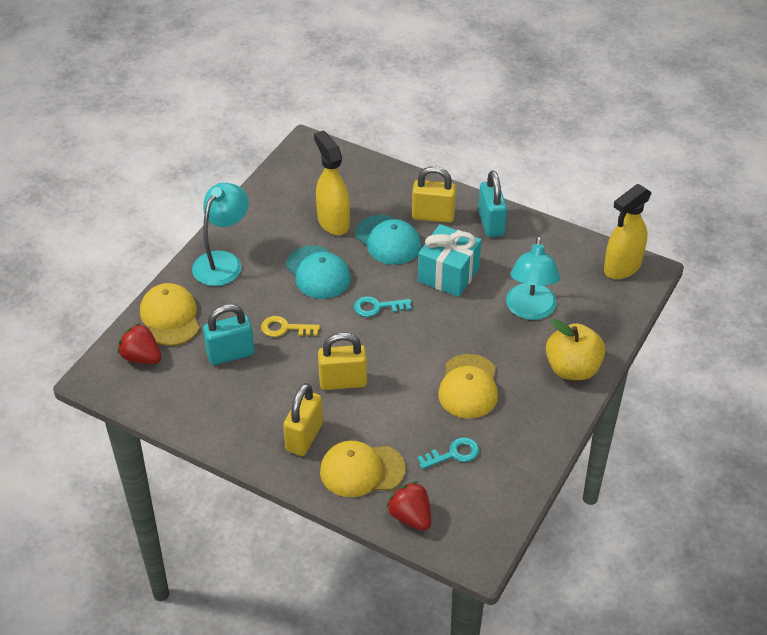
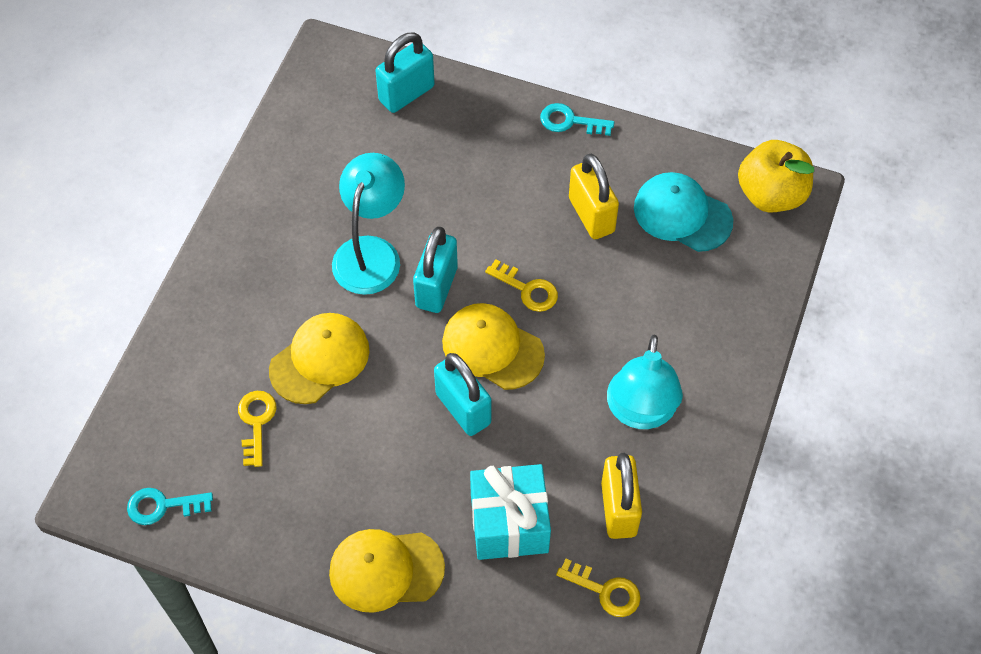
red strawberry: 2 -> 0
turquoise cap: 2 -> 1
turquoise padlock: 2 -> 3
yellow key: 1 -> 3
yellow padlock: 3 -> 2
yellow spray bottle: 2 -> 0

